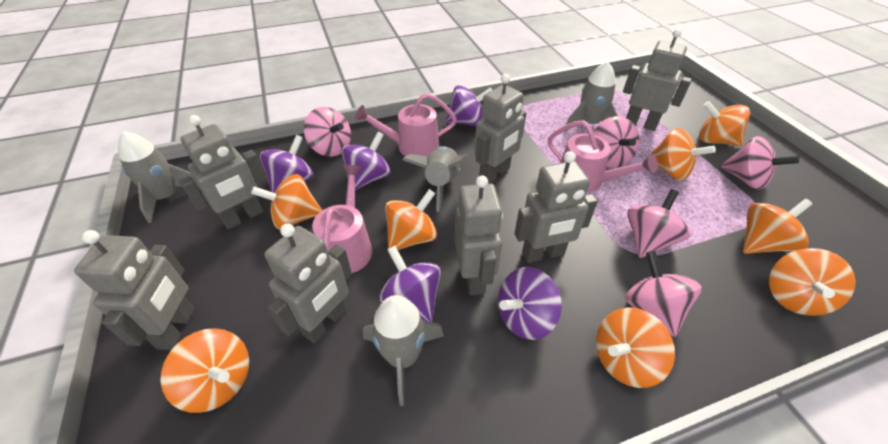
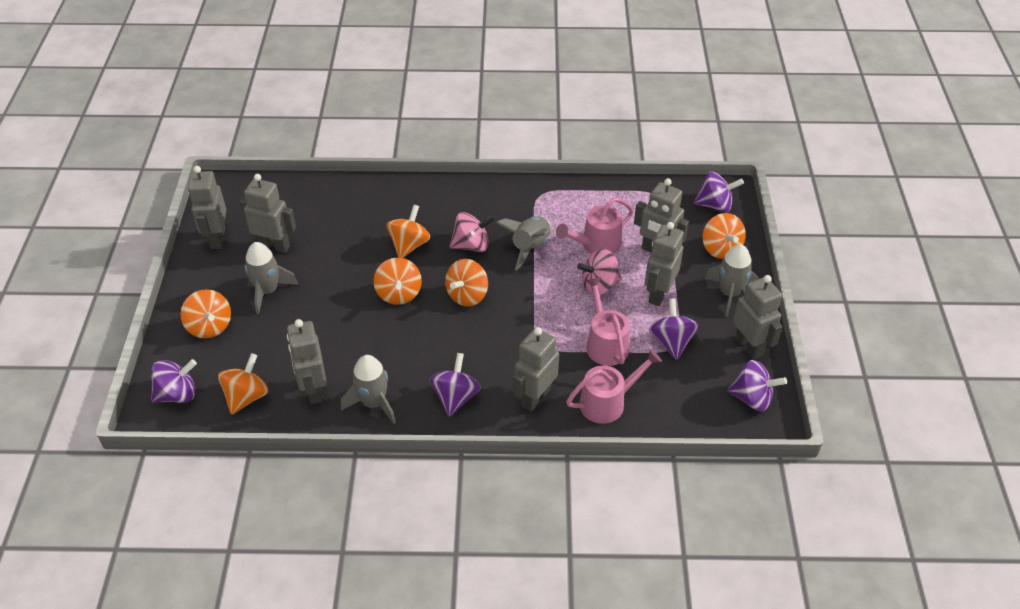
orange spinning top: 8 -> 6
pink spinning top: 5 -> 2

